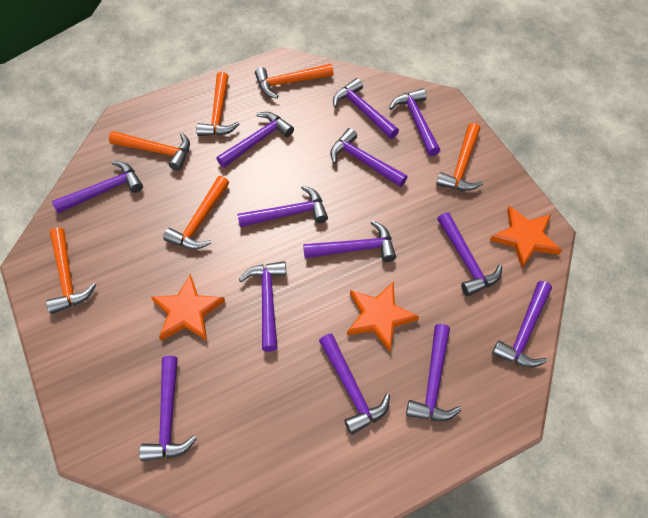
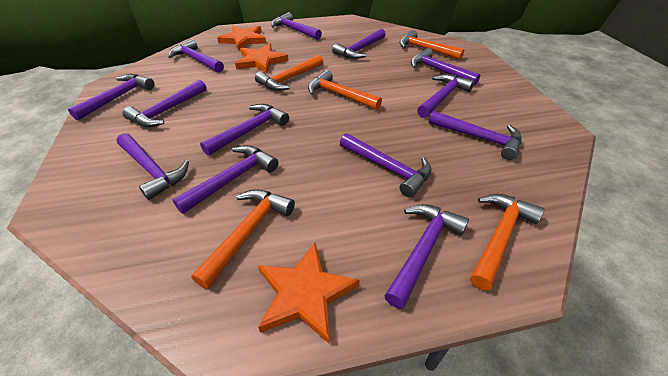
orange hammer: 6 -> 5

